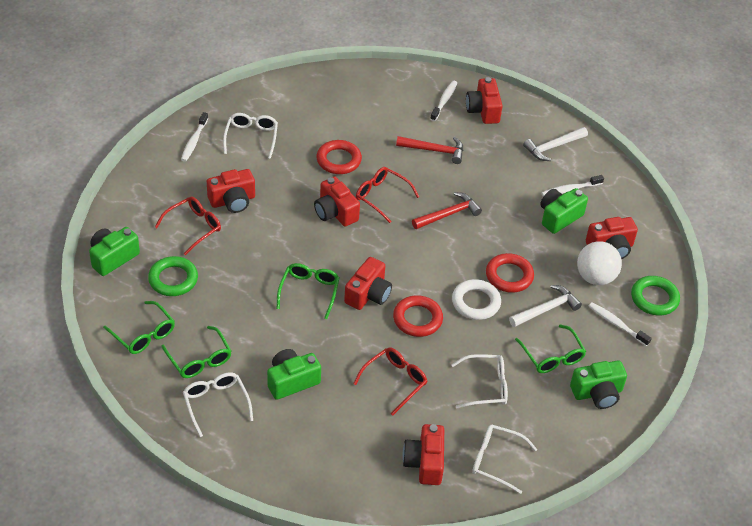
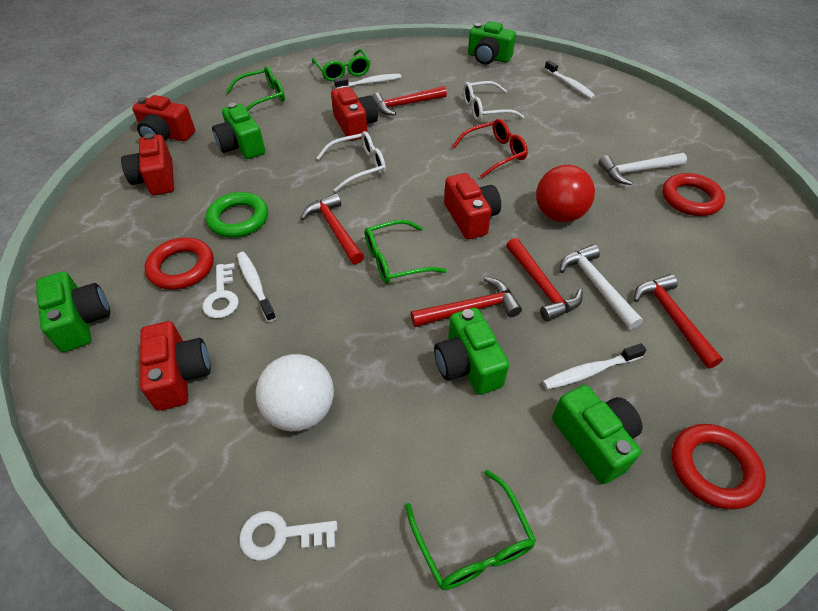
green camera: 4 -> 5
green ring: 2 -> 1
red ball: 0 -> 1
red camera: 6 -> 5
red glasses: 3 -> 1
red hammer: 2 -> 5
white glasses: 4 -> 2
white key: 0 -> 2
white ring: 1 -> 0

